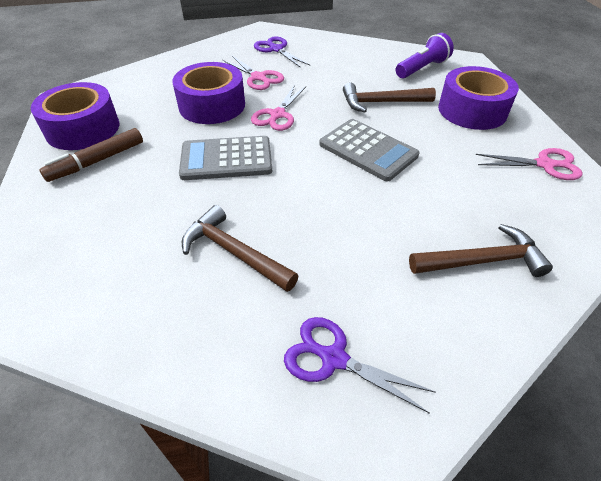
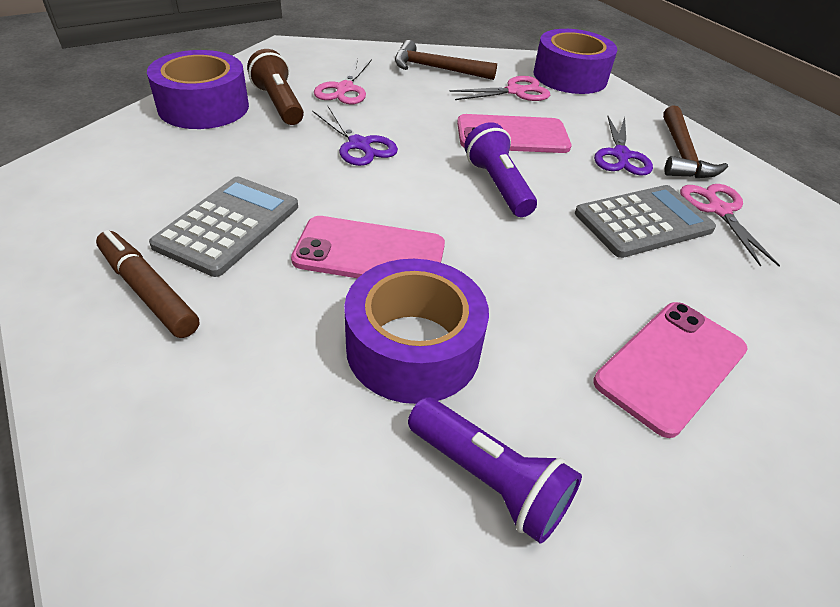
brown flashlight: 0 -> 1
brown hammer: 3 -> 2
pink phone: 0 -> 3
purple flashlight: 1 -> 2

